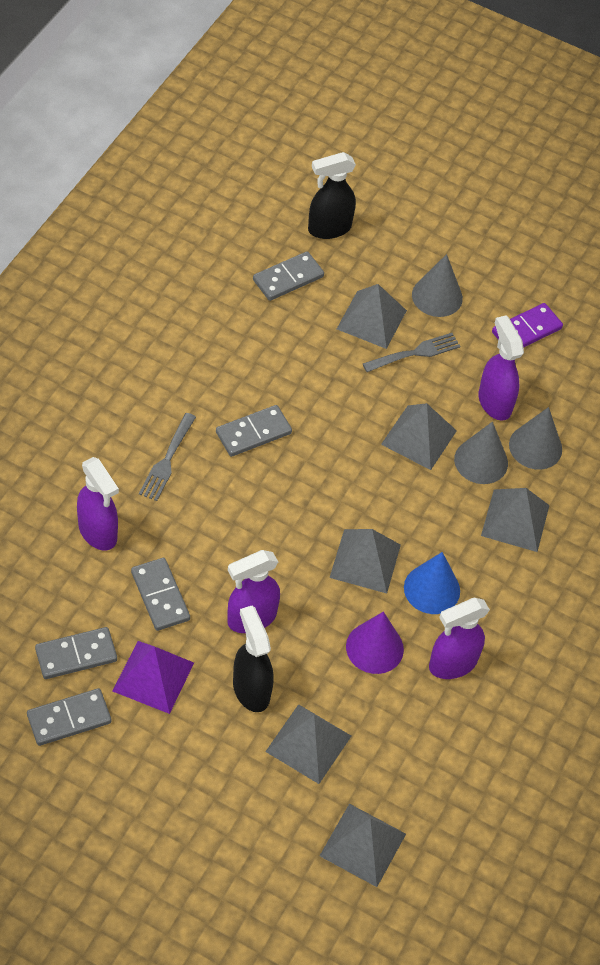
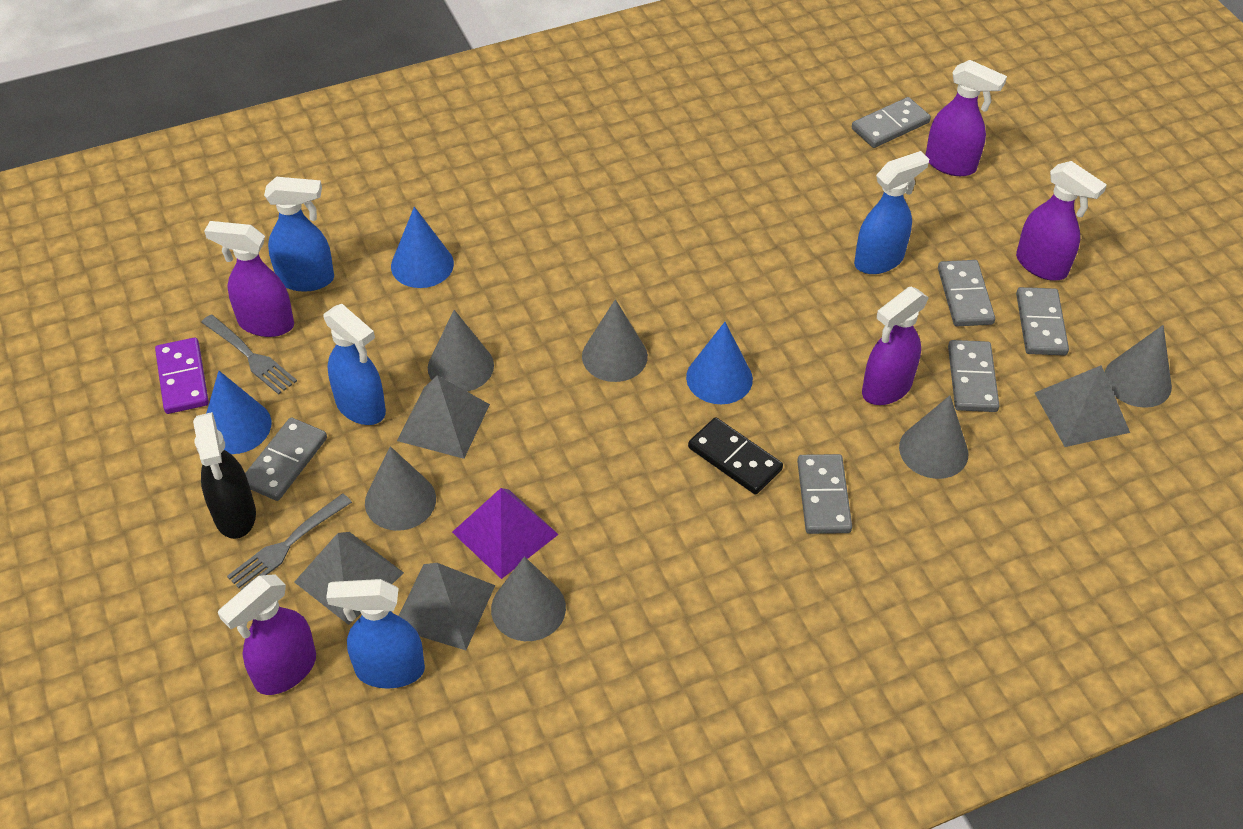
black domino: 0 -> 1
black spray bottle: 2 -> 1
blue cone: 1 -> 3
blue spray bottle: 0 -> 4
grey cone: 3 -> 6
grey domino: 5 -> 6
grey pyramid: 6 -> 4
purple cone: 1 -> 0
purple spray bottle: 4 -> 5

